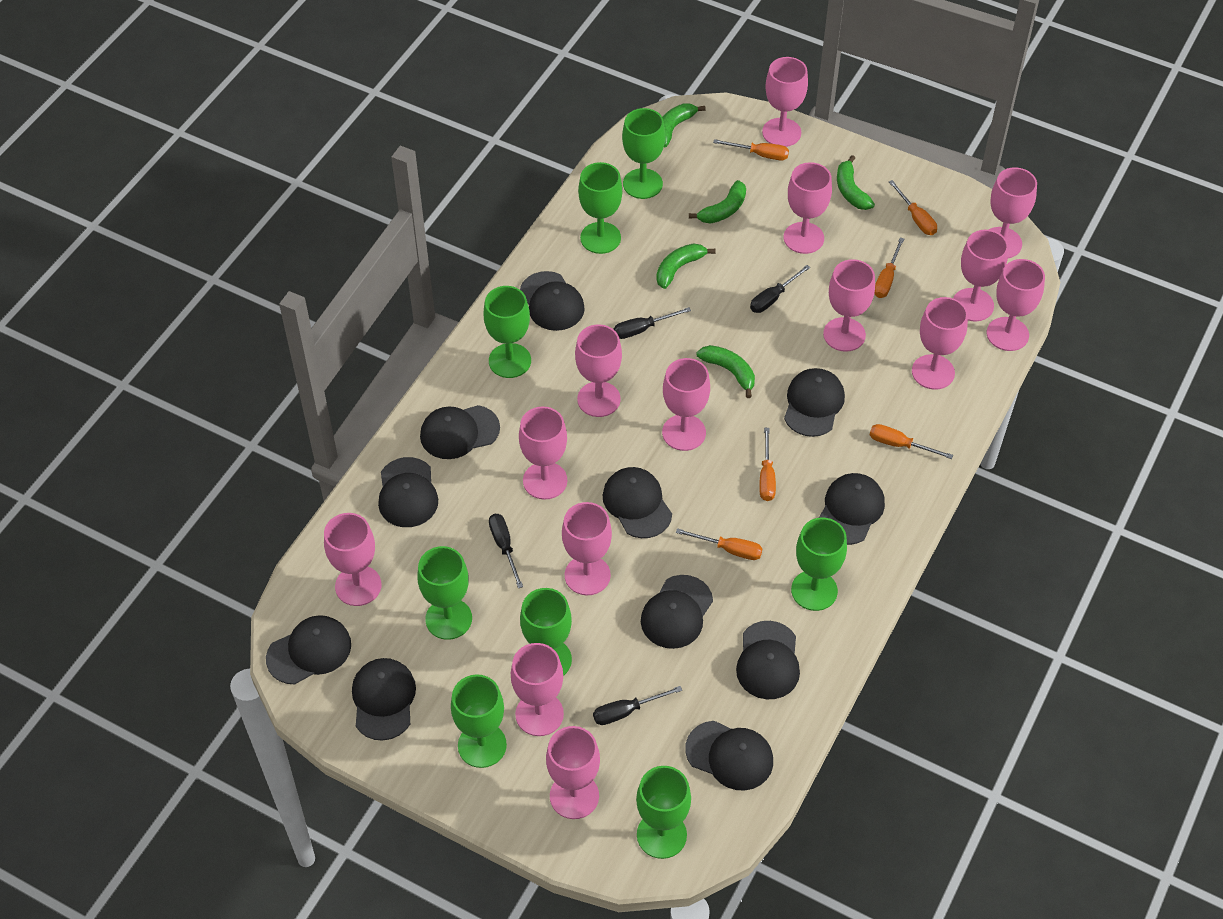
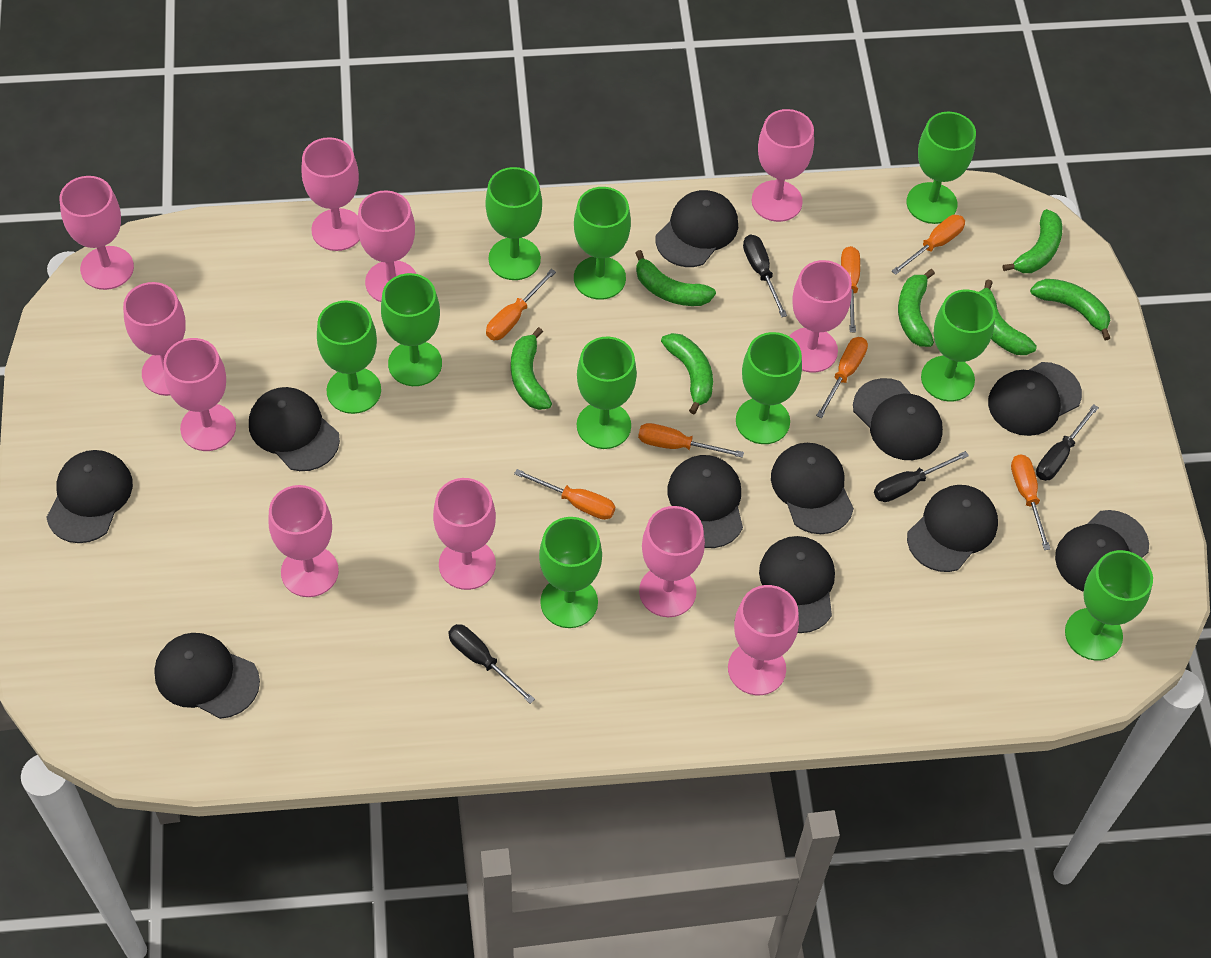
green banana: 5 -> 7
green goblet: 8 -> 10
orange screwdriver: 6 -> 7
pink goblet: 14 -> 11

